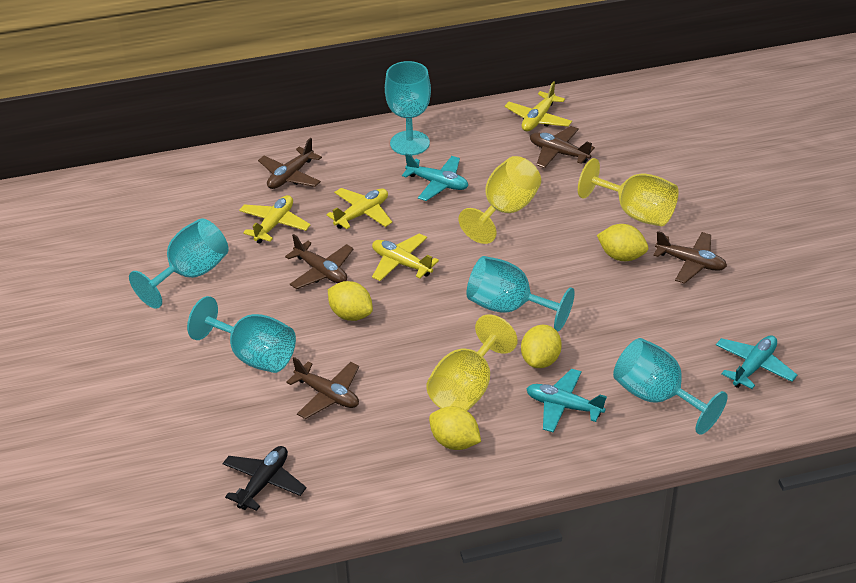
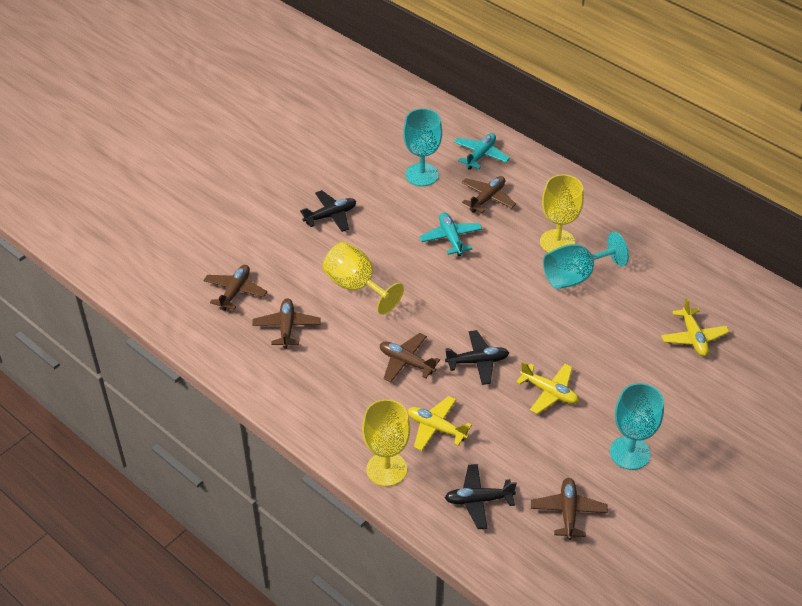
black plane: 1 -> 3
turquoise goblet: 5 -> 3
turquoise plane: 3 -> 2
yellow lemon: 4 -> 0
yellow plane: 4 -> 3

